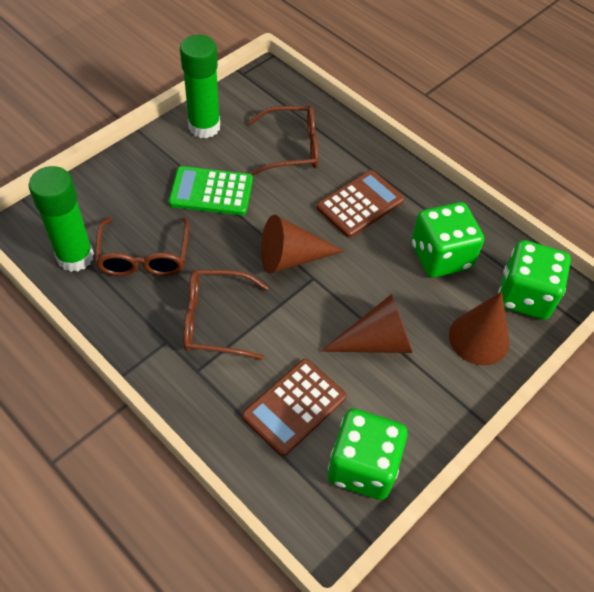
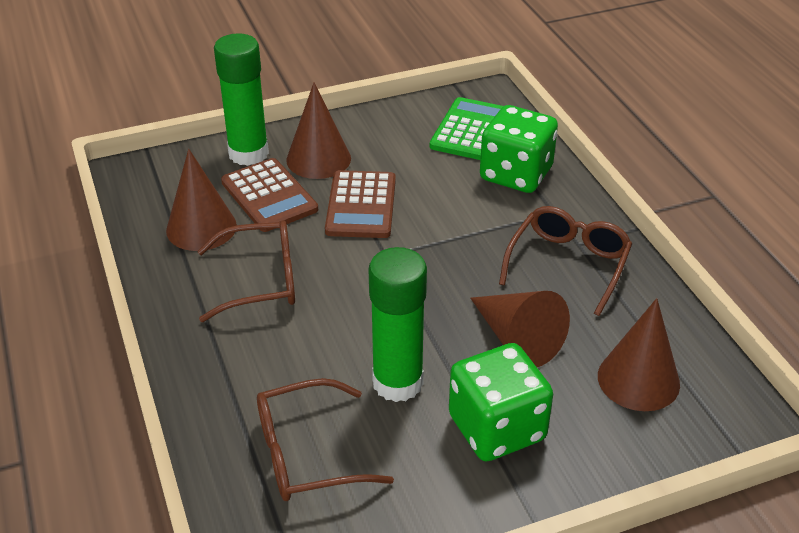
brown cone: 3 -> 4
green dice: 3 -> 2

